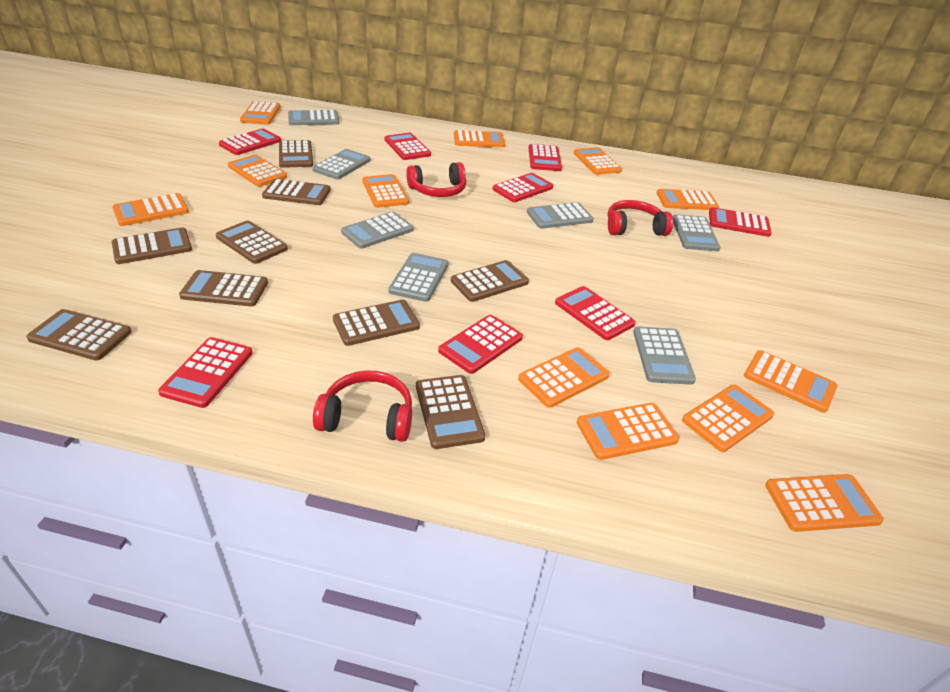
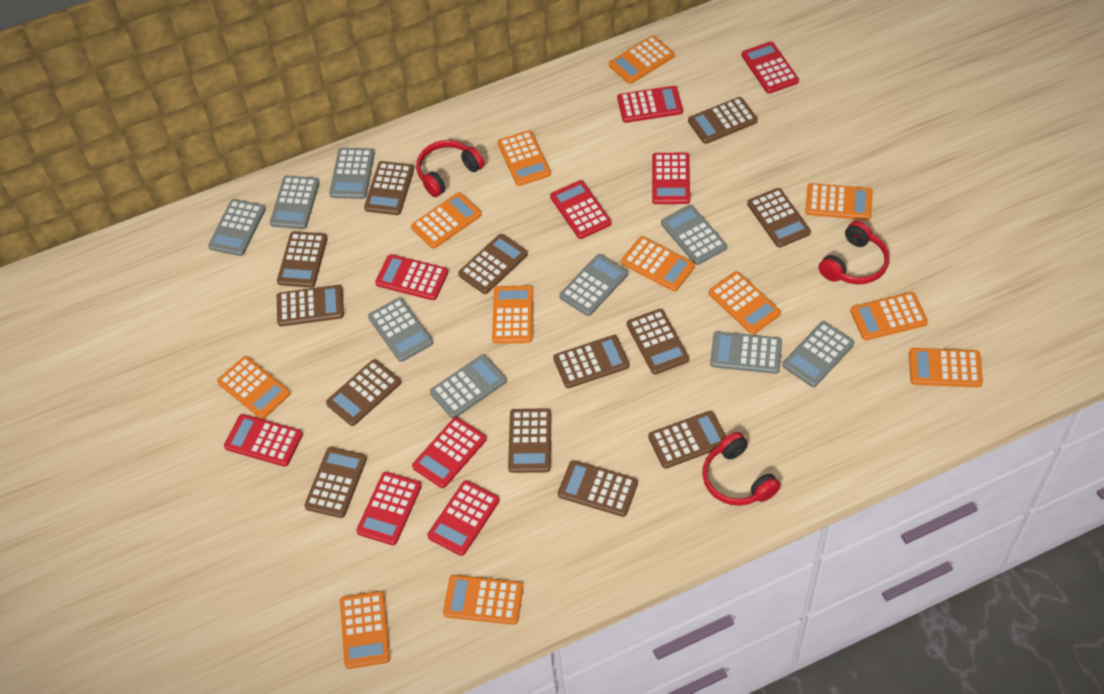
brown calculator: 9 -> 13
grey calculator: 7 -> 9
red calculator: 8 -> 9

